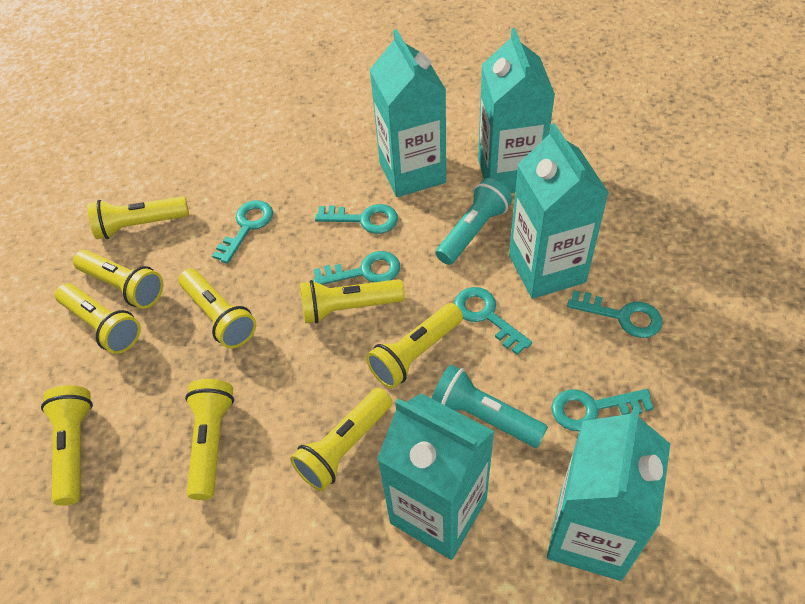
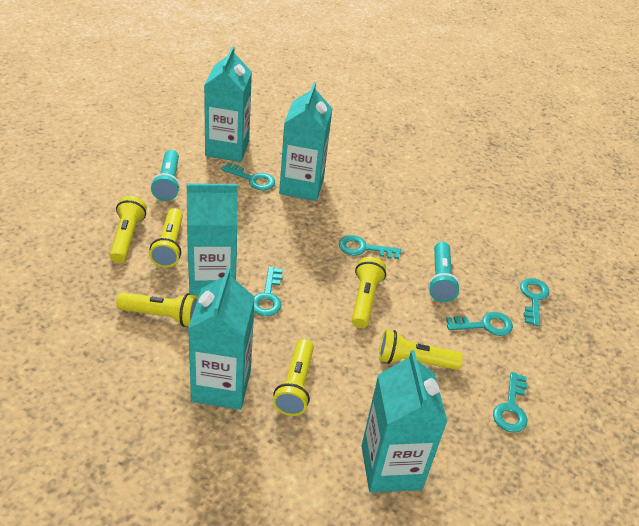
yellow flashlight: 9 -> 6

